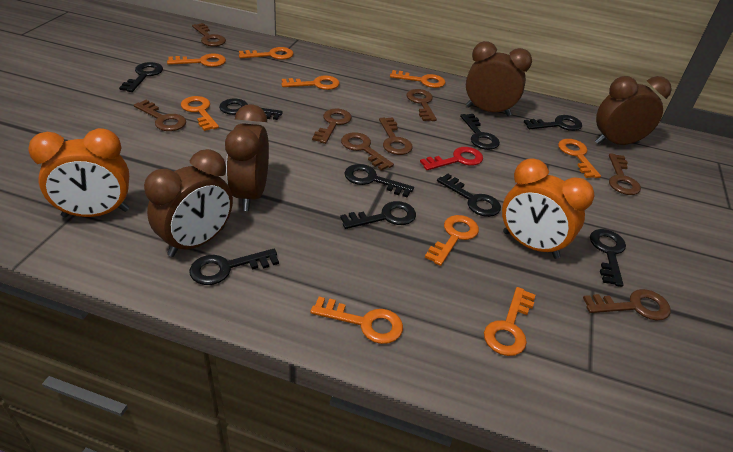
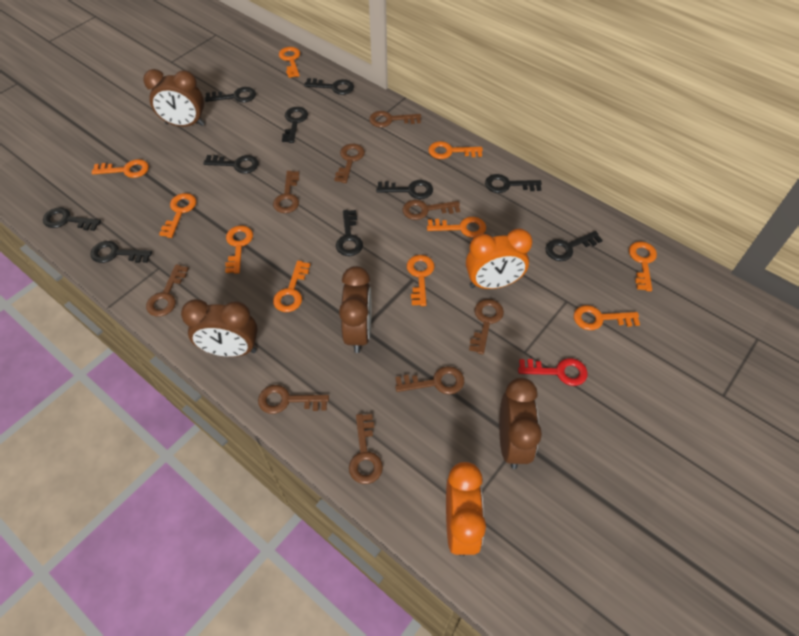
black key: 9 -> 10
brown key: 8 -> 9
orange key: 9 -> 10

